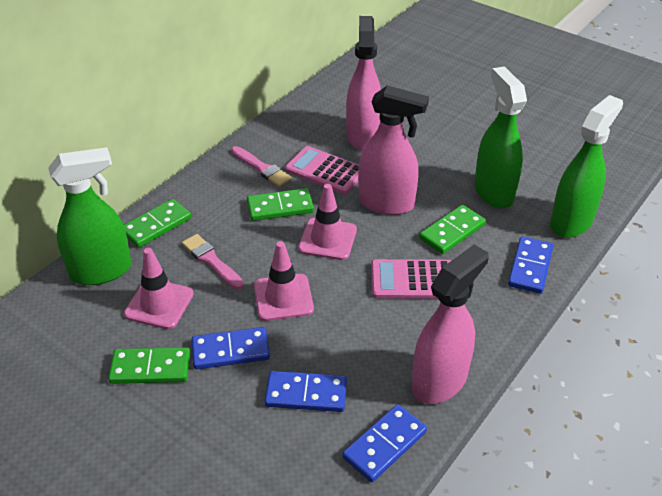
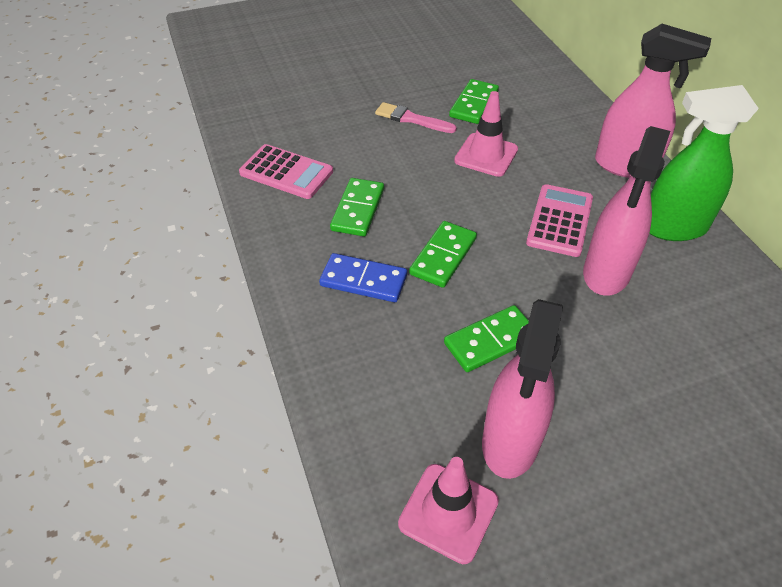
blue domino: 4 -> 1
green spray bottle: 3 -> 1
pink brush: 2 -> 1
pink traffic cone: 3 -> 2

